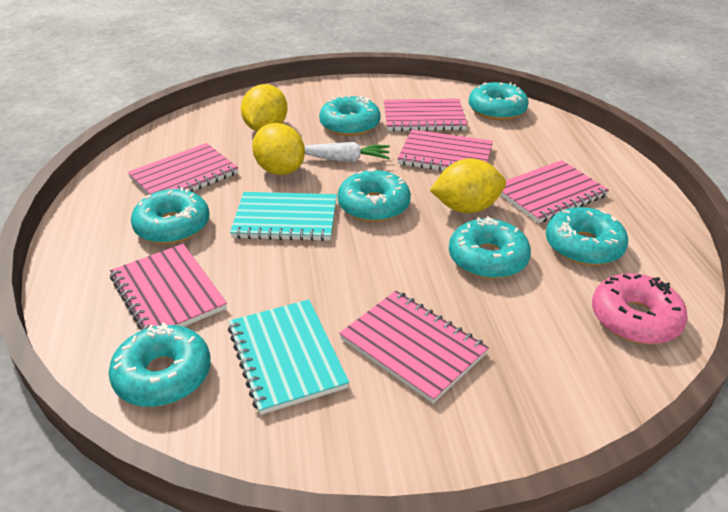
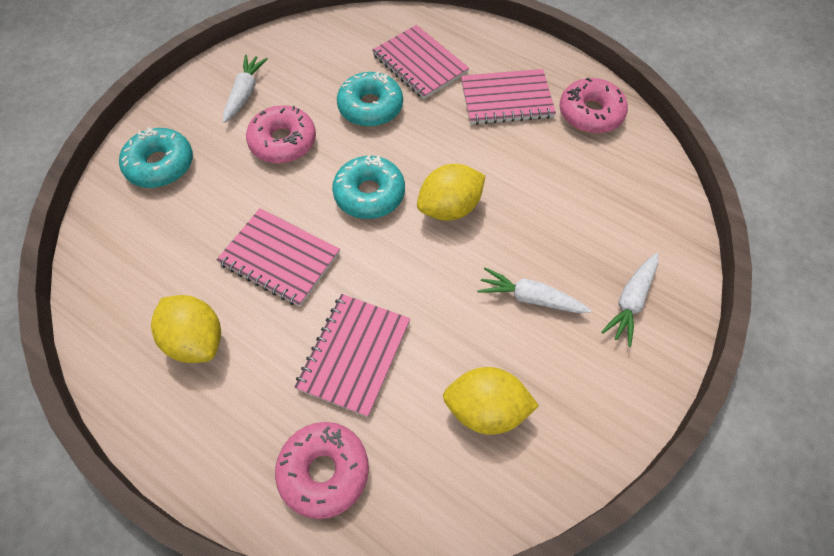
pink donut: 1 -> 3
pink notebook: 6 -> 4
turquoise donut: 7 -> 3
turquoise notebook: 2 -> 0
white carrot: 1 -> 3

